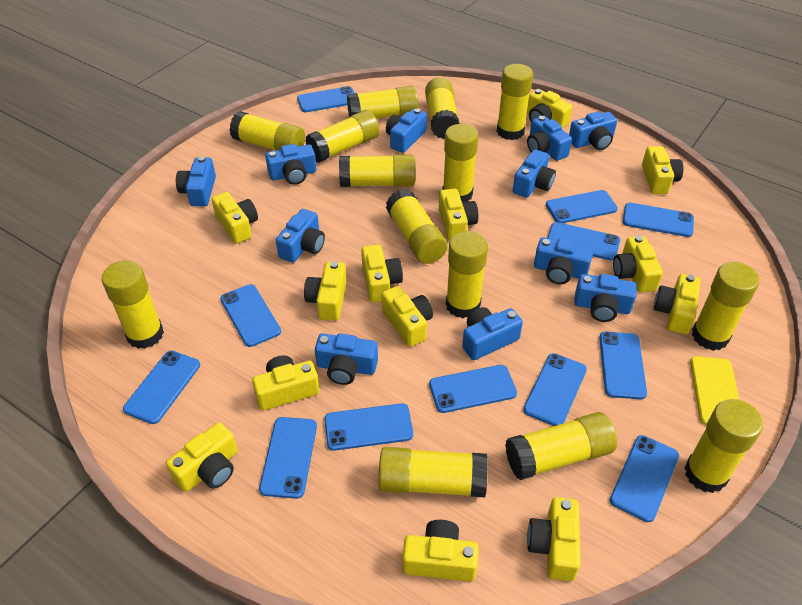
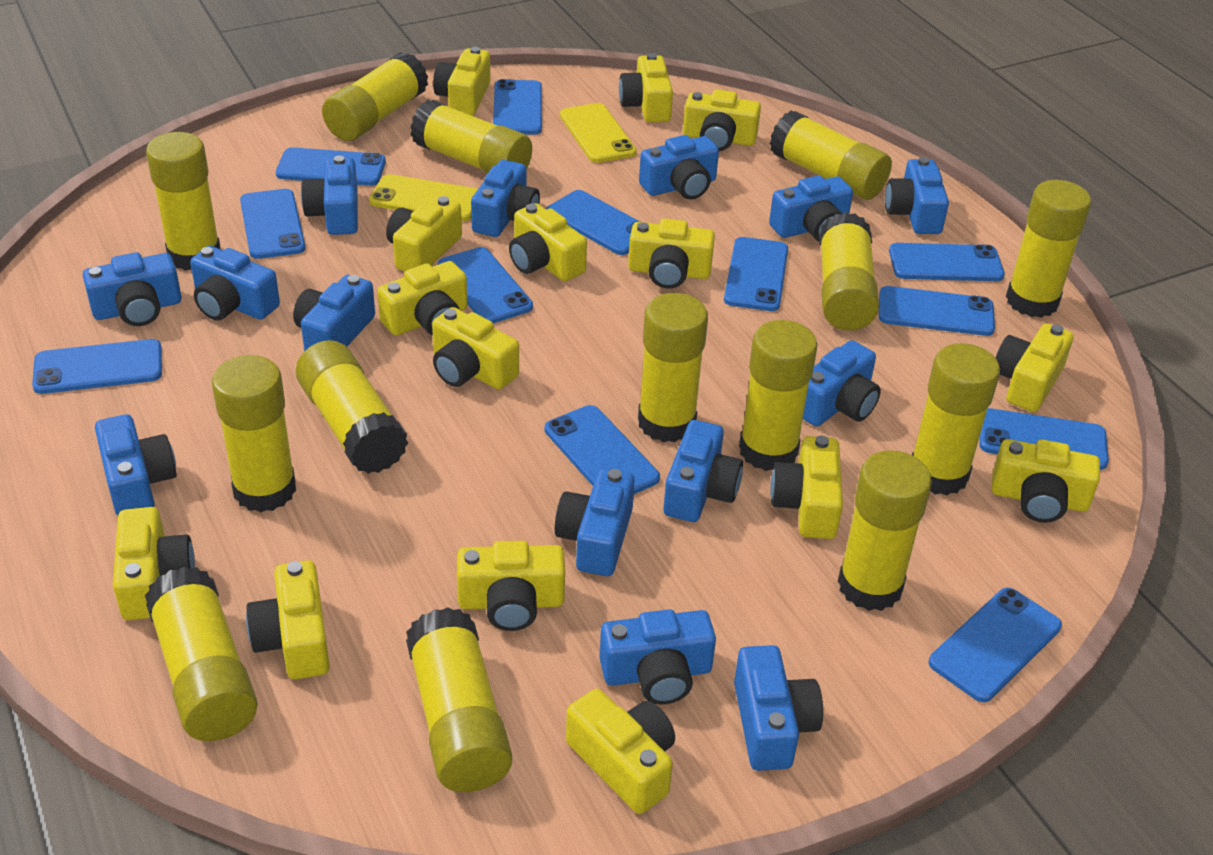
blue camera: 11 -> 14
yellow camera: 13 -> 15
yellow phone: 1 -> 2

